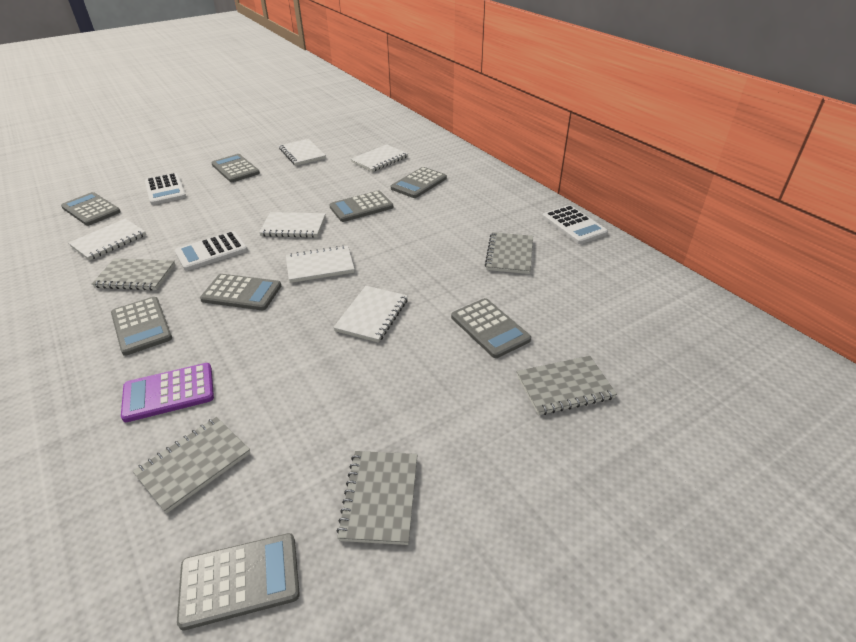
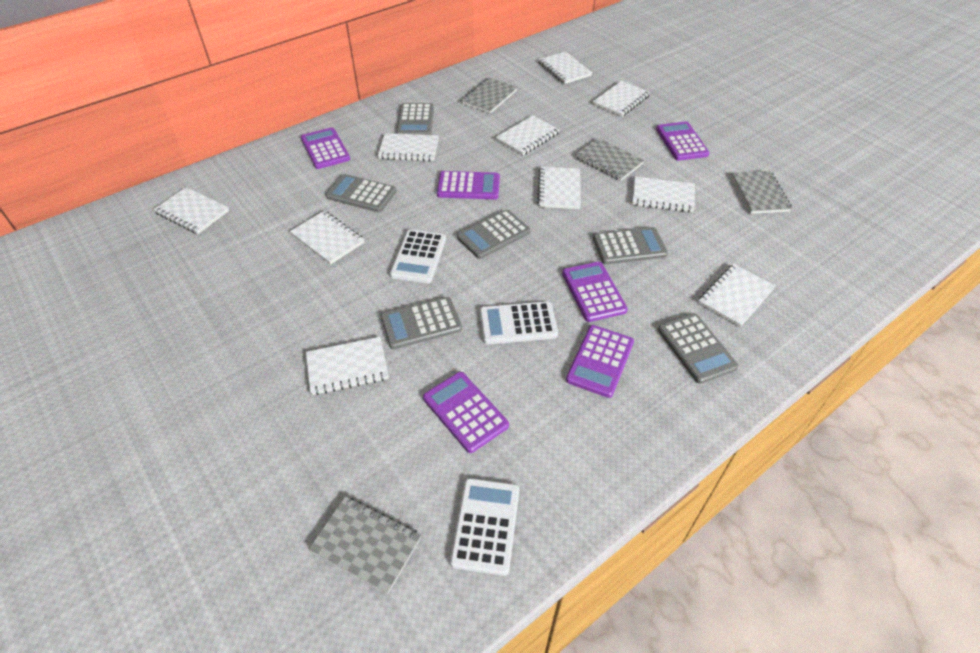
grey calculator: 8 -> 6
grey notebook: 5 -> 4
purple calculator: 1 -> 6
white notebook: 6 -> 10

